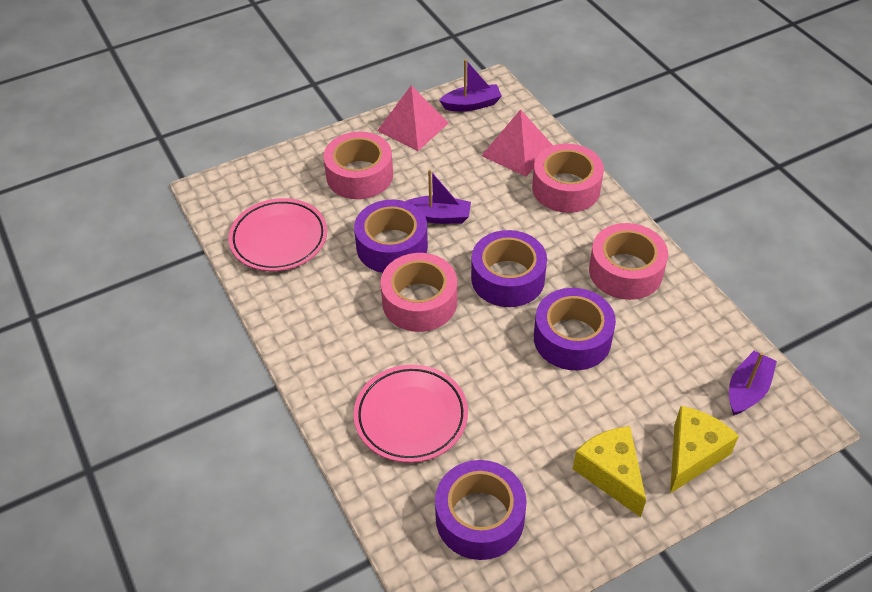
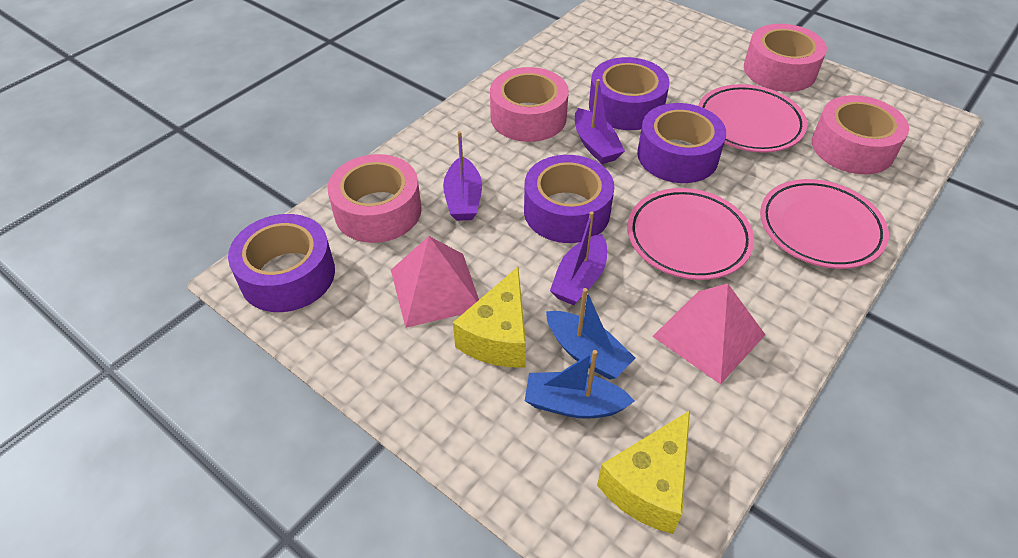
blue boat: 0 -> 2
pink plate: 2 -> 3

